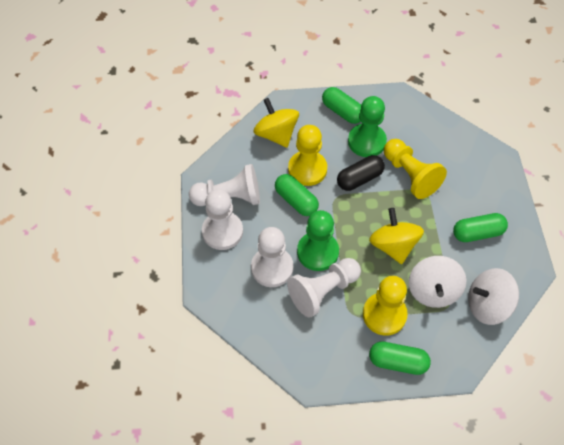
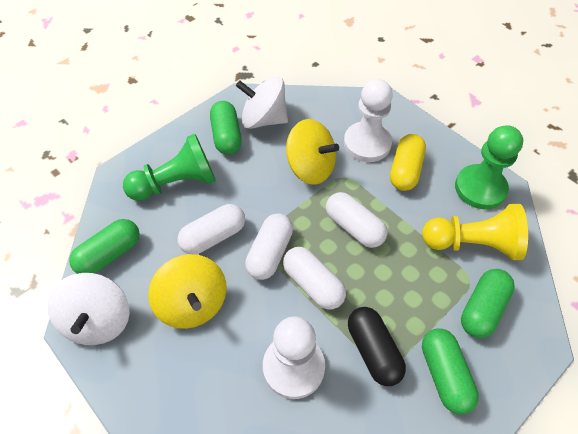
white capsule: 0 -> 4
white pawn: 4 -> 2
yellow capsule: 0 -> 1
yellow pawn: 3 -> 1

